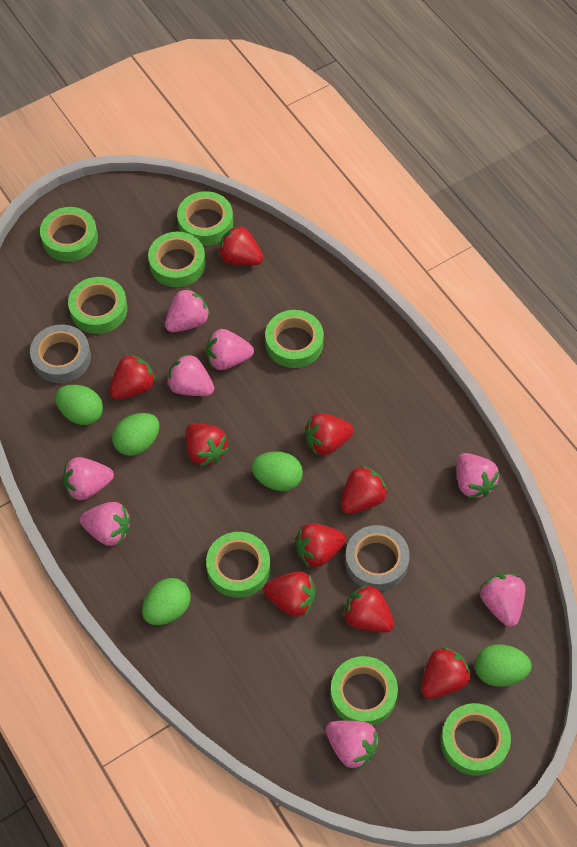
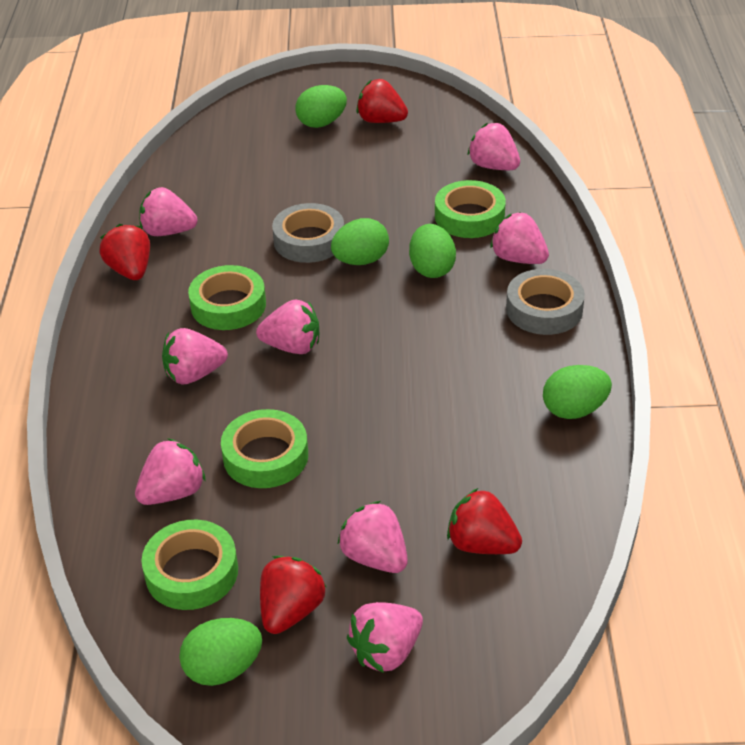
green tape: 8 -> 4
red strawberry: 9 -> 4

